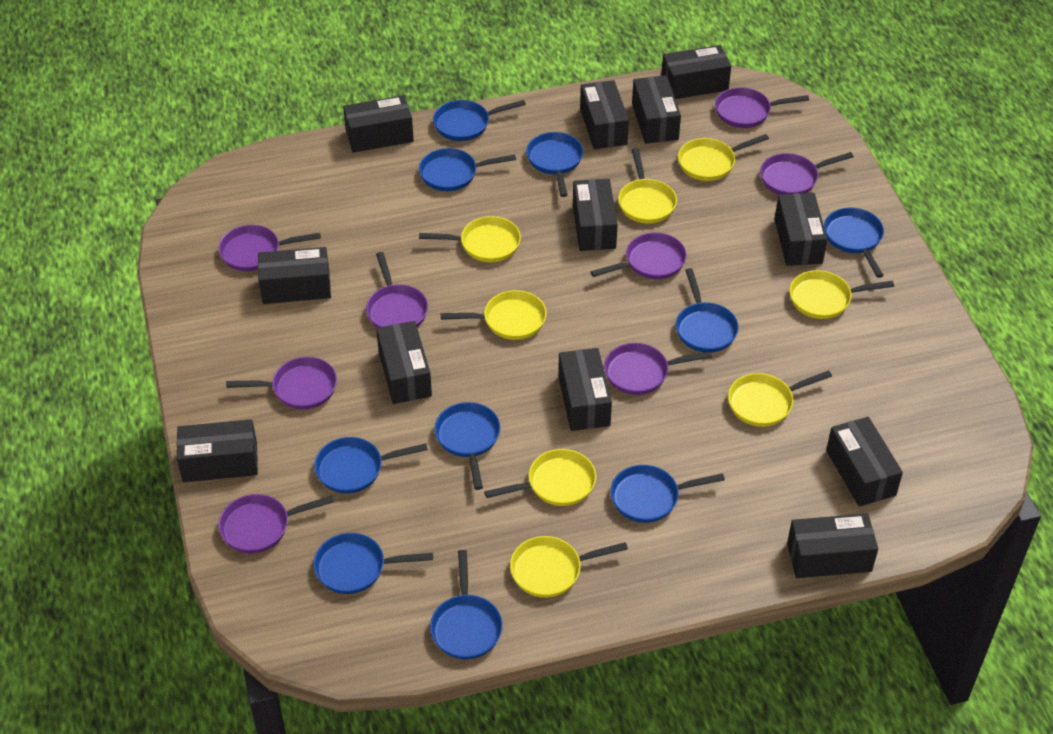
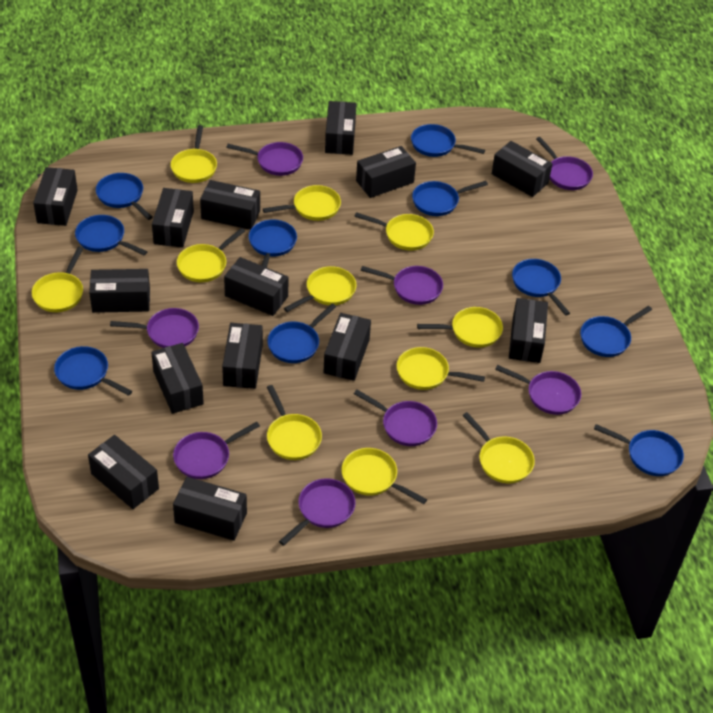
black box: 12 -> 14
yellow pan: 8 -> 11

